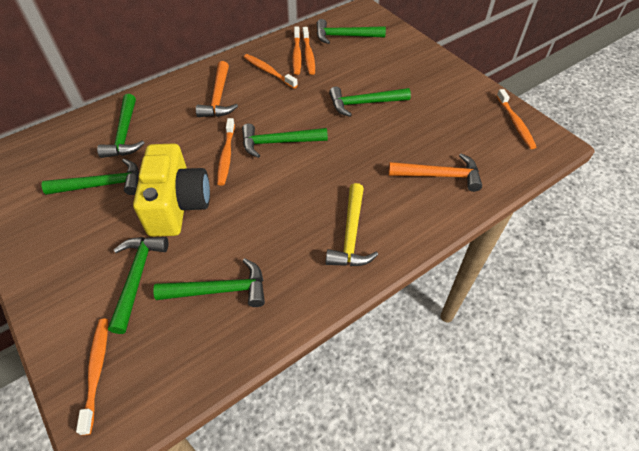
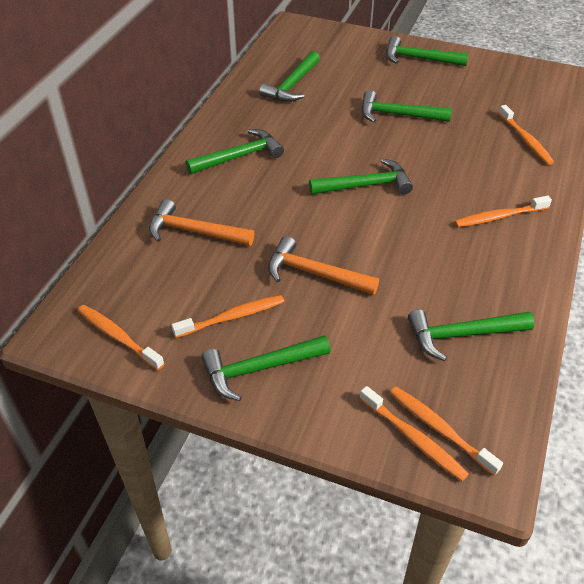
yellow camera: 1 -> 0
yellow hammer: 1 -> 0

